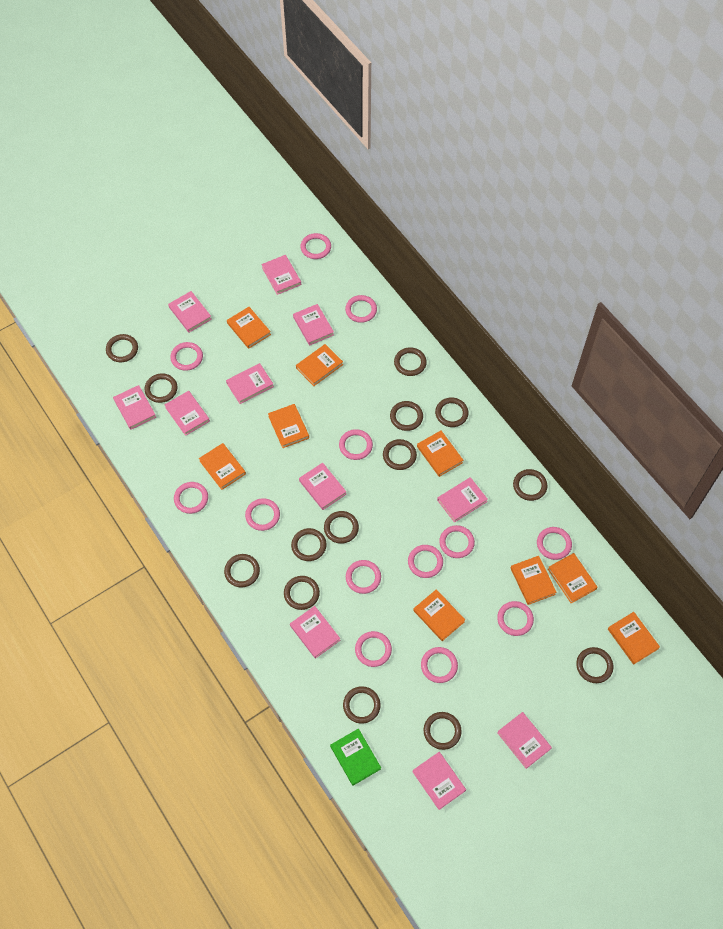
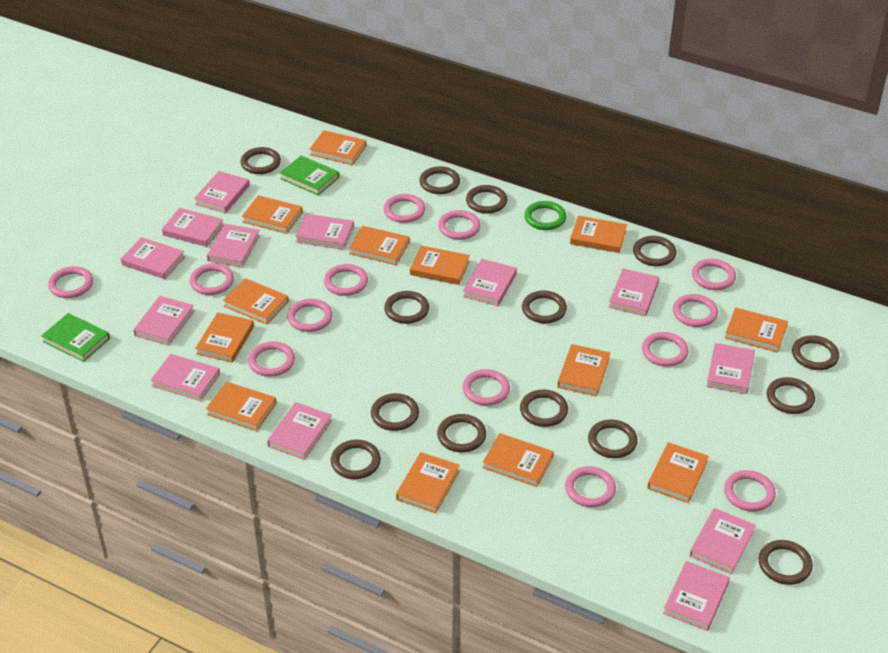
green book: 1 -> 2
green ring: 0 -> 1
orange book: 9 -> 13
pink book: 11 -> 13

